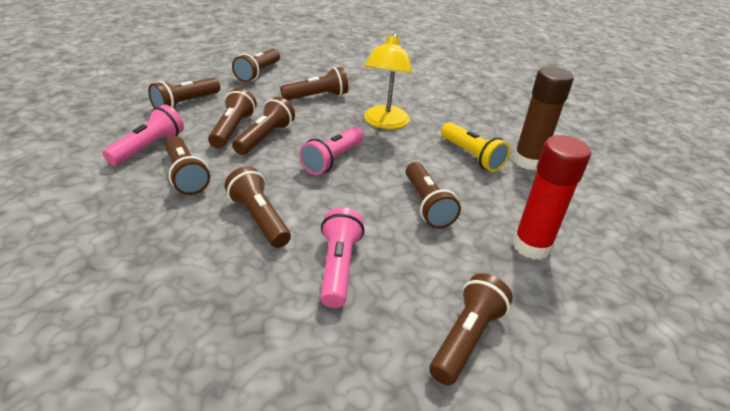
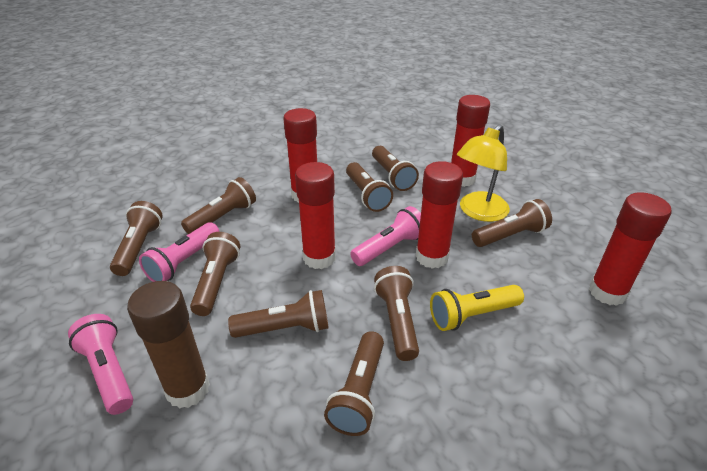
red glue stick: 1 -> 5

